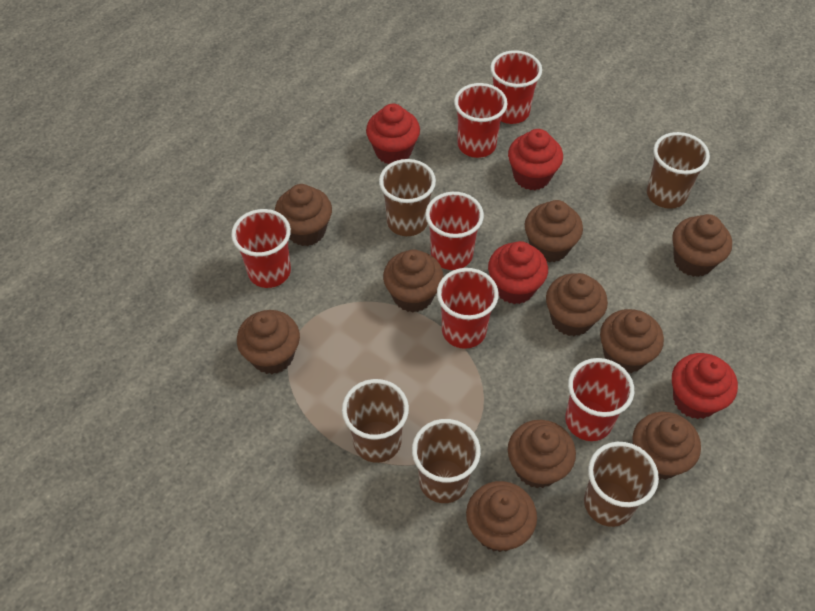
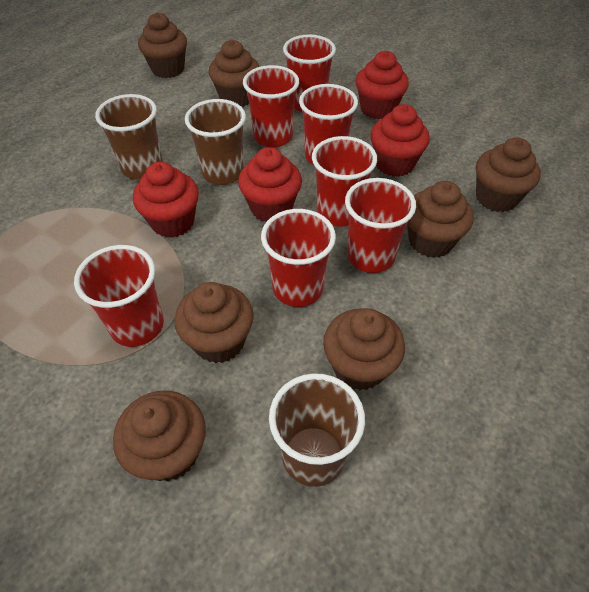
brown cup: 5 -> 3
brown cupcake: 10 -> 7
red cup: 6 -> 7

